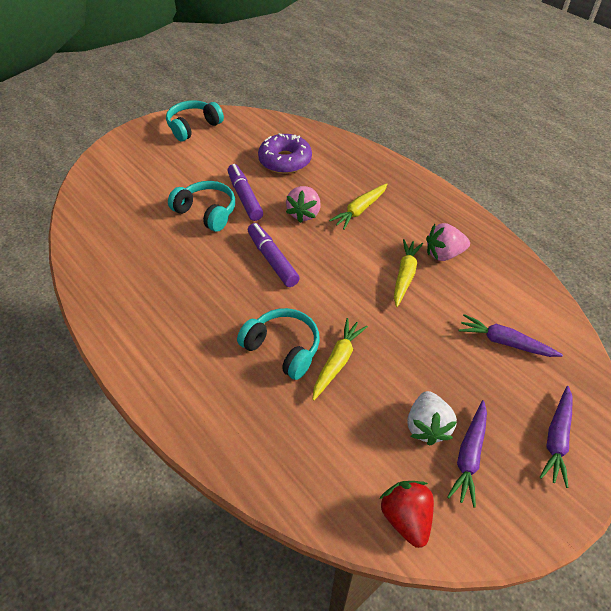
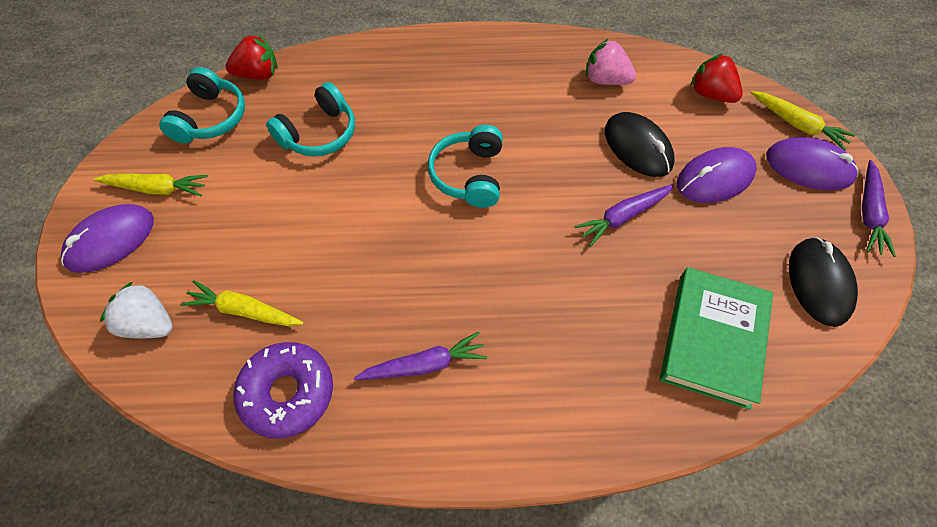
black mouse: 0 -> 2
green book: 0 -> 1
pink strawberry: 2 -> 1
purple marker: 2 -> 0
purple mouse: 0 -> 3
red strawberry: 1 -> 2

